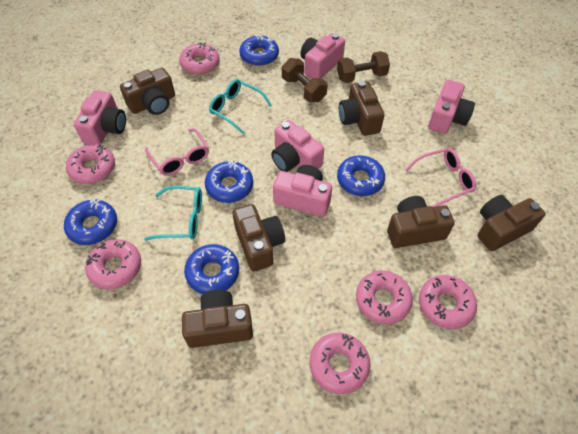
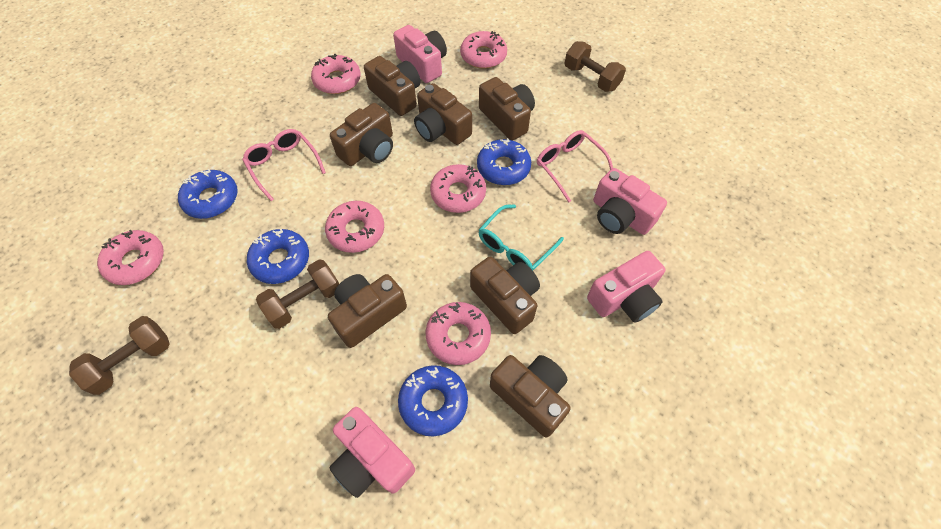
blue donut: 5 -> 4
brown camera: 6 -> 7
brown dumbbell: 2 -> 3
pink camera: 5 -> 4
turquoise glasses: 2 -> 1

